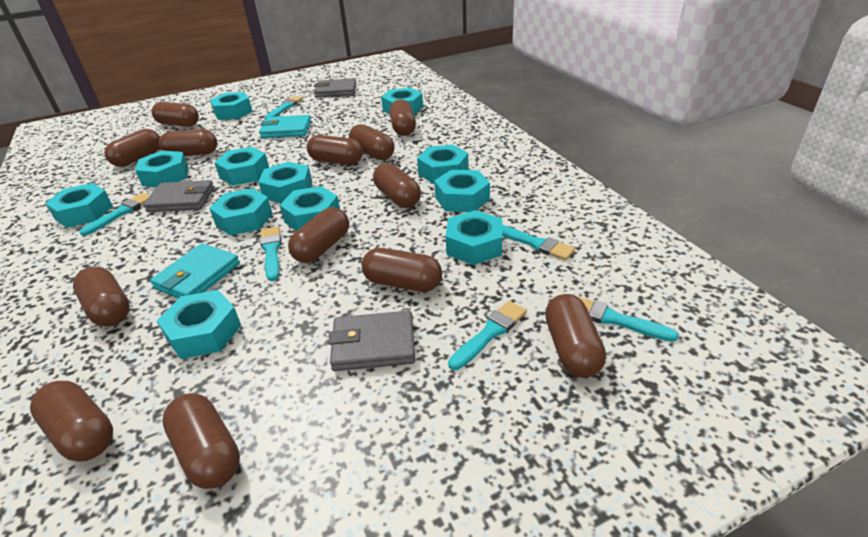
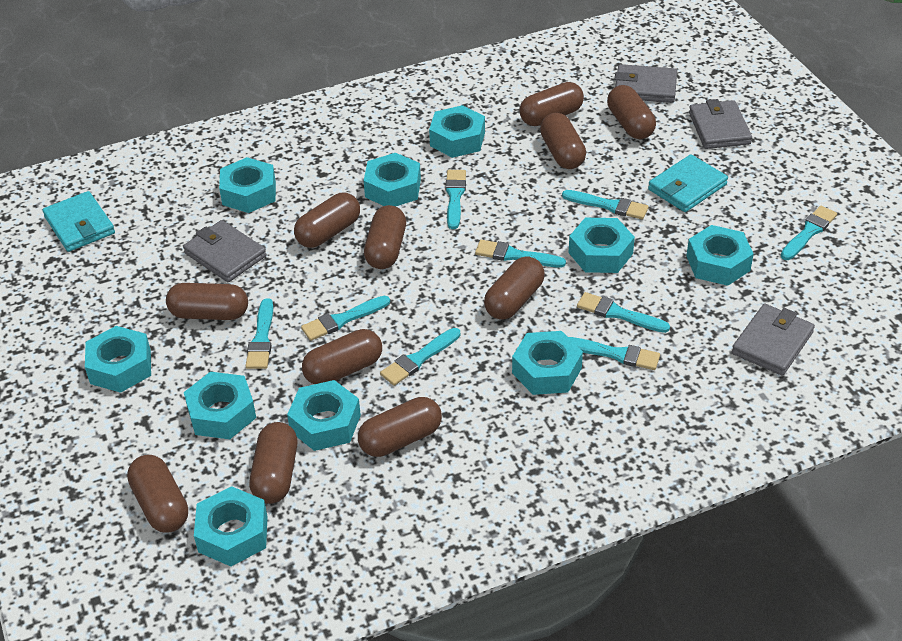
brown capsule: 13 -> 11
grey wallet: 3 -> 4
turquoise brush: 6 -> 9
turquoise nut: 12 -> 10

